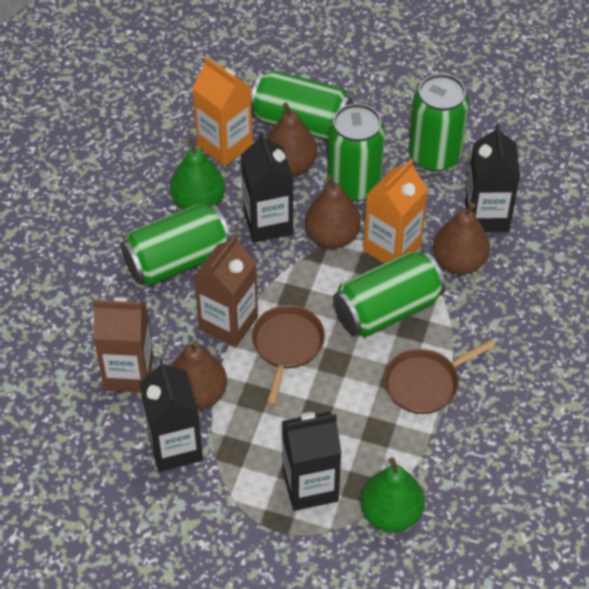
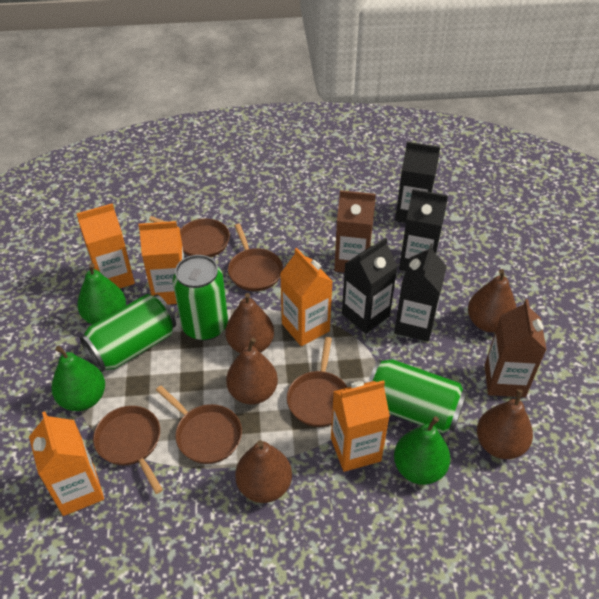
brown pan: 2 -> 5
brown pear: 4 -> 5
green can: 5 -> 3
green pear: 2 -> 3
orange carton: 2 -> 5

